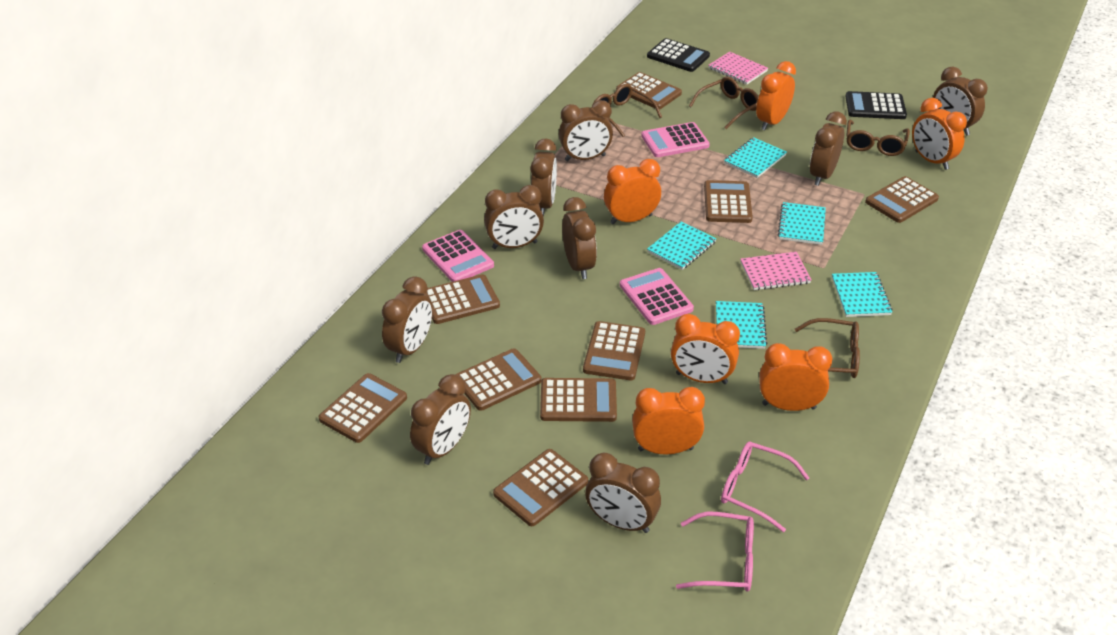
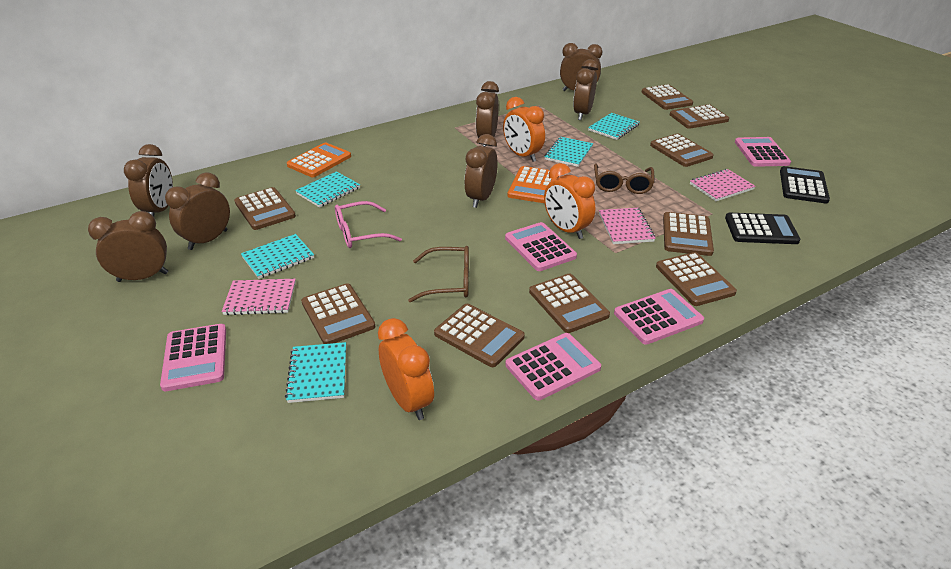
brown clock: 9 -> 7
brown glasses: 4 -> 2
orange calculator: 0 -> 2
orange clock: 6 -> 3
pink calculator: 3 -> 5
pink glasses: 2 -> 1
pink notebook: 2 -> 3

